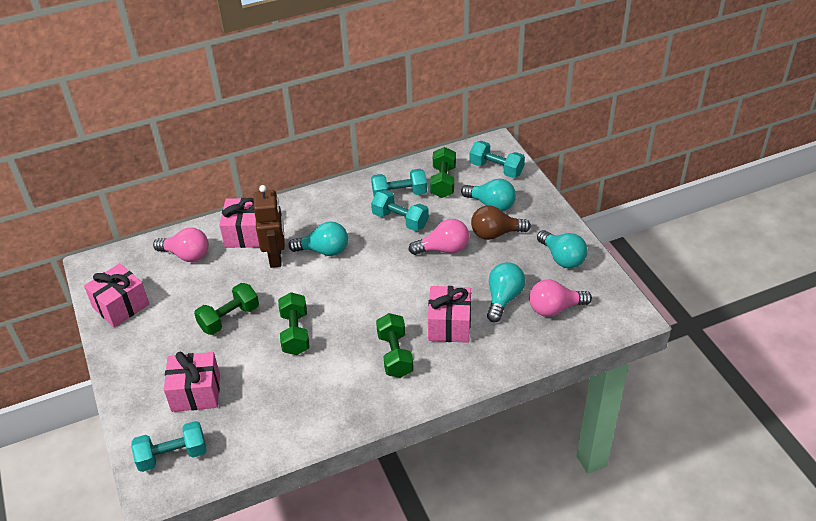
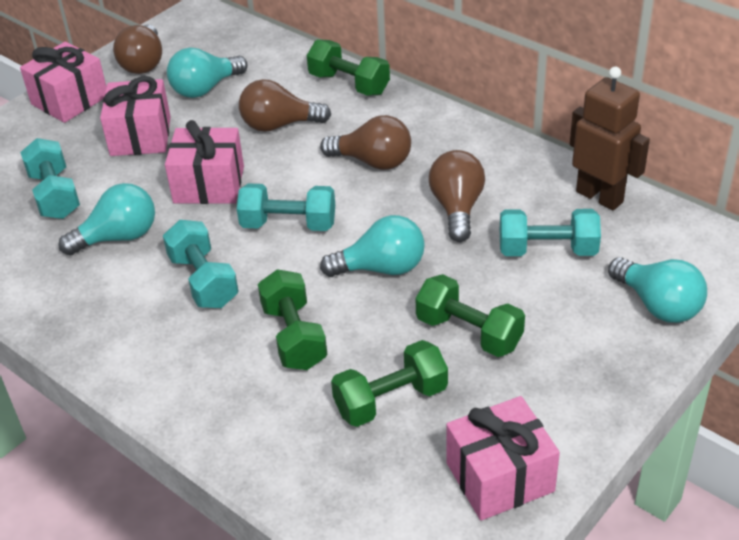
brown light bulb: 1 -> 4
pink light bulb: 3 -> 0

